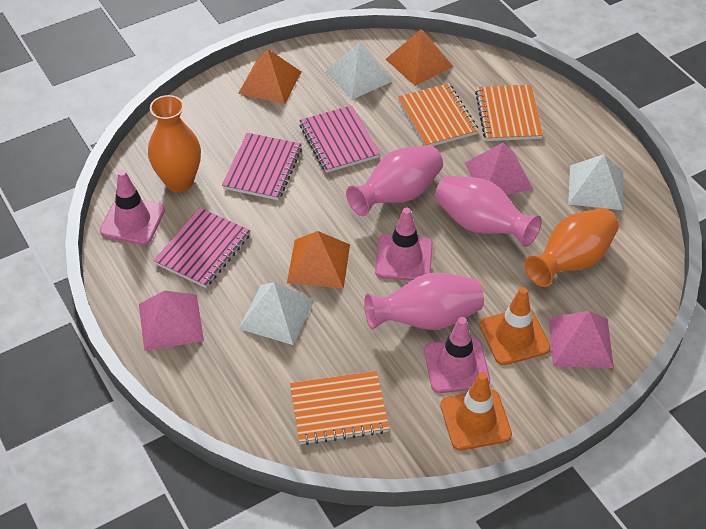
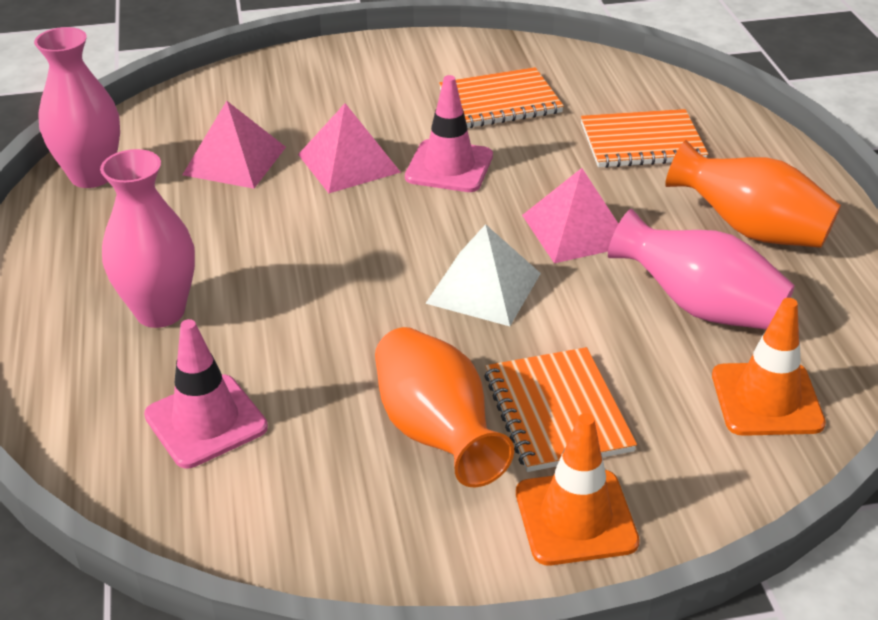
orange pyramid: 3 -> 0
pink notebook: 3 -> 0
pink traffic cone: 3 -> 2
white pyramid: 3 -> 1

